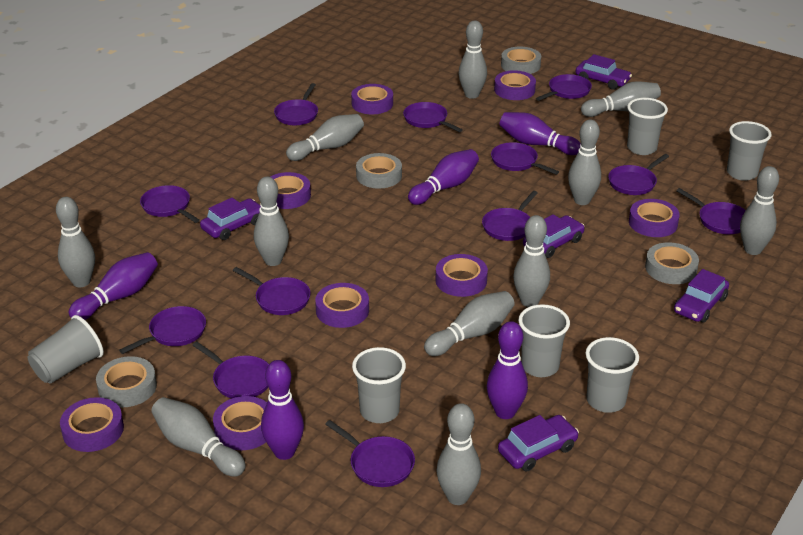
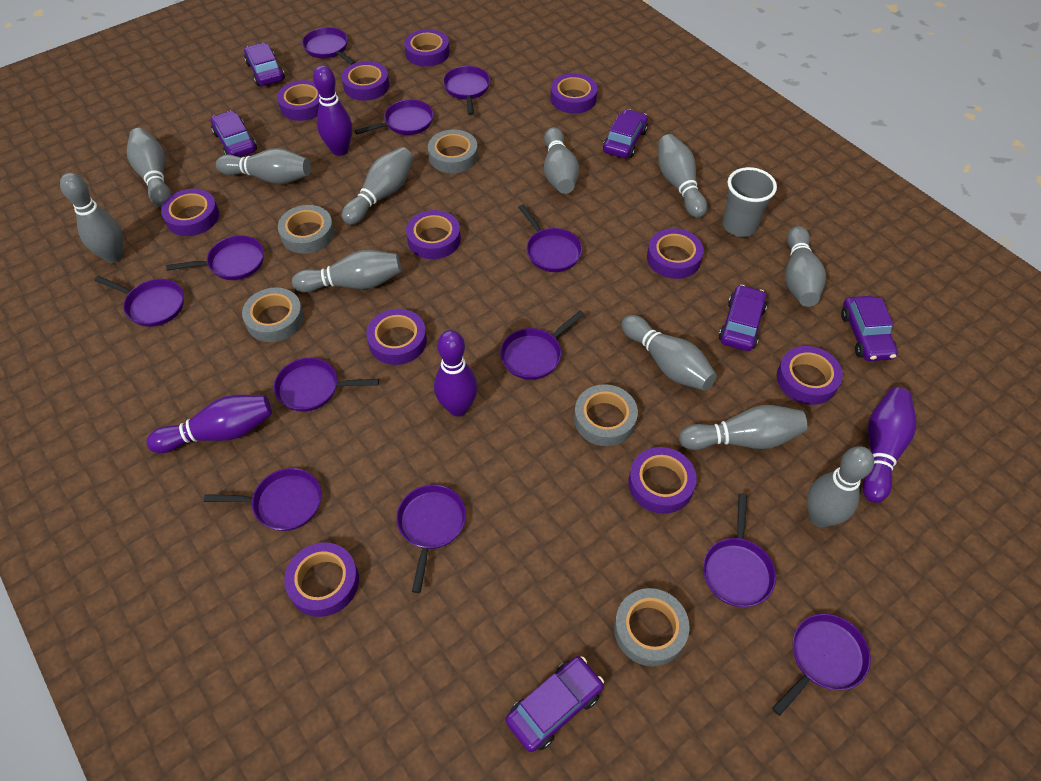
grey cup: 6 -> 1
grey tape: 4 -> 5
purple bowling pin: 5 -> 4
purple car: 5 -> 6
purple tape: 8 -> 11

